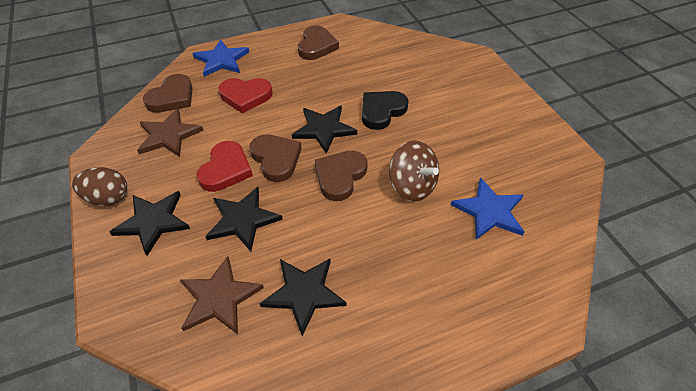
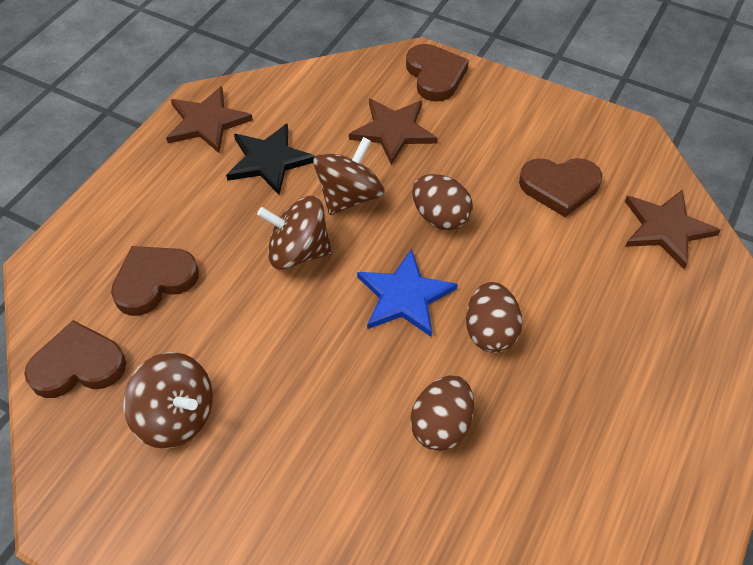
black heart: 1 -> 0
black star: 4 -> 1
blue star: 2 -> 1
brown egg: 1 -> 3
brown spinning top: 1 -> 3
brown star: 2 -> 3
red heart: 2 -> 0

